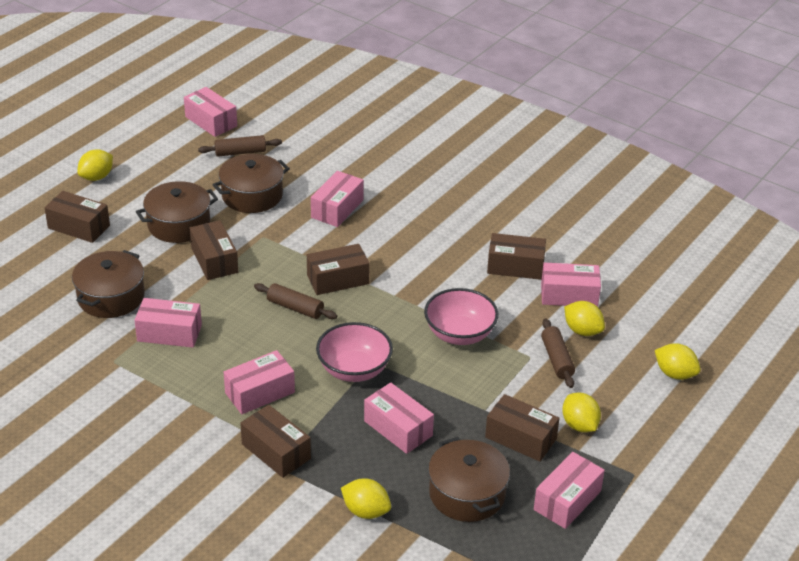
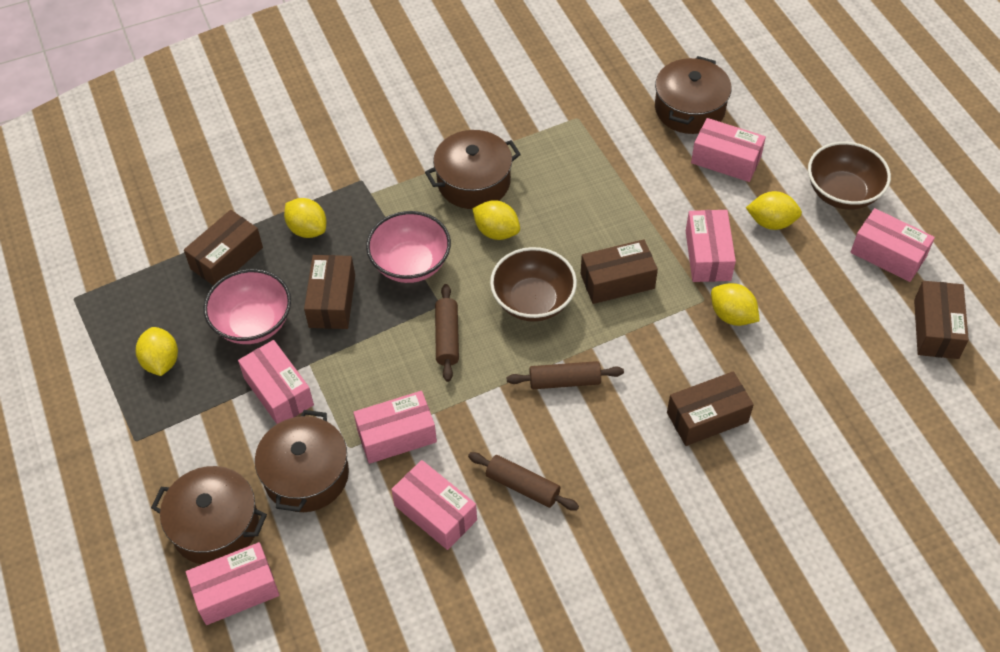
brown bowl: 0 -> 2
brown box: 6 -> 5

